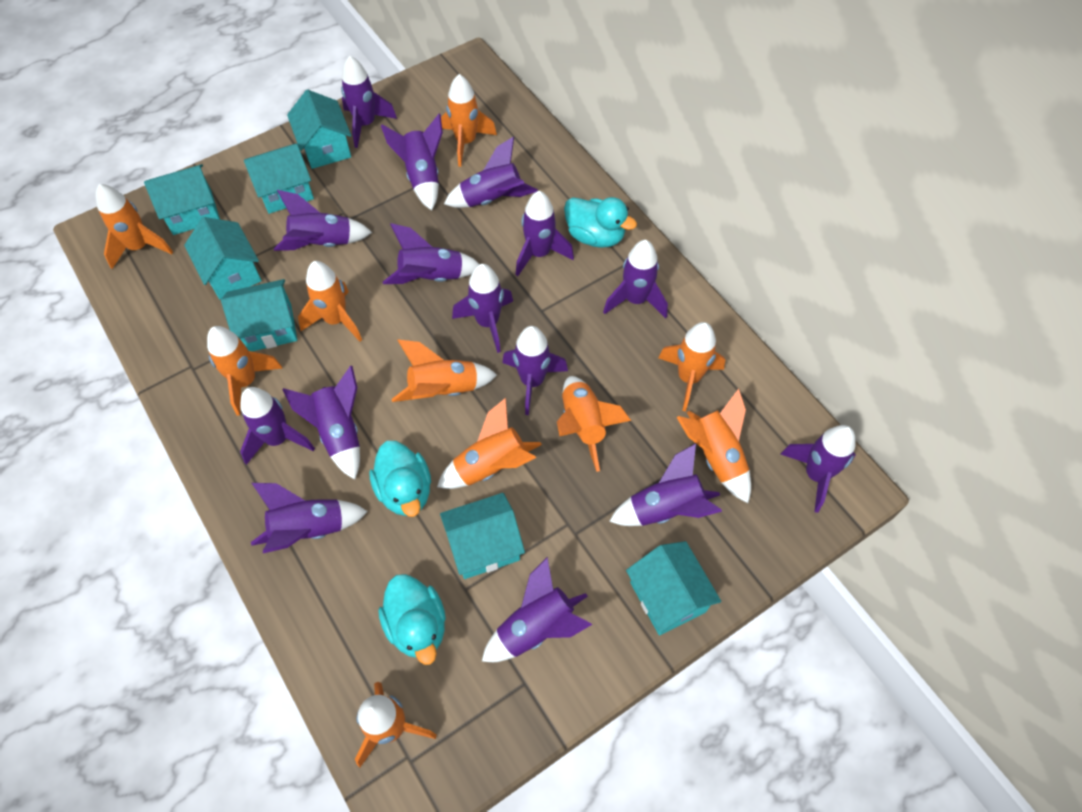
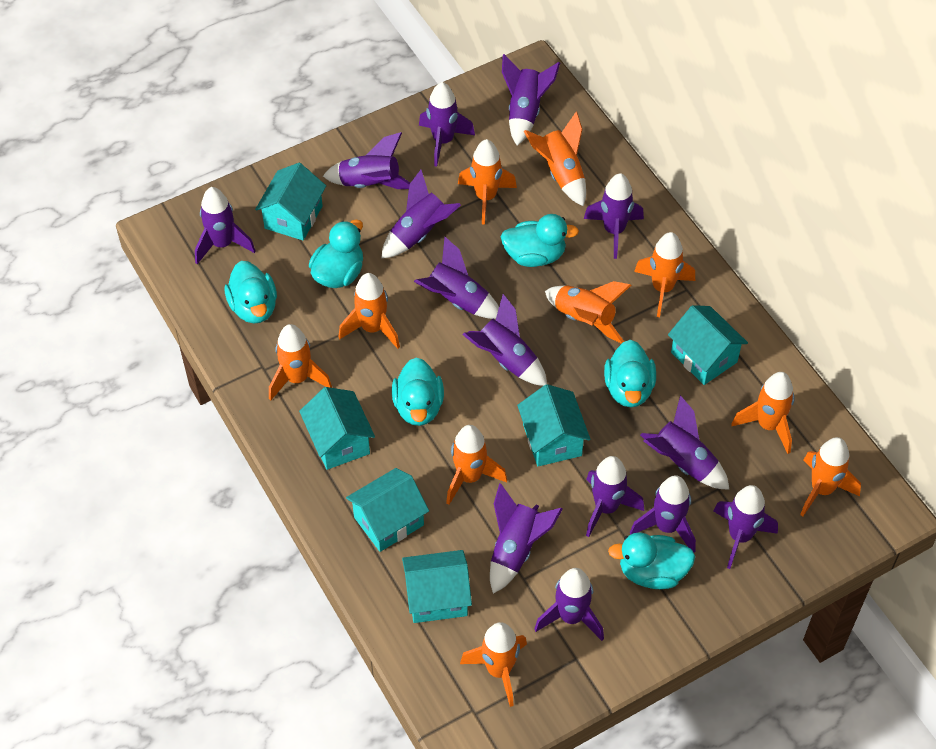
purple rocket: 15 -> 14
turquoise duck: 3 -> 6
turquoise house: 7 -> 6

